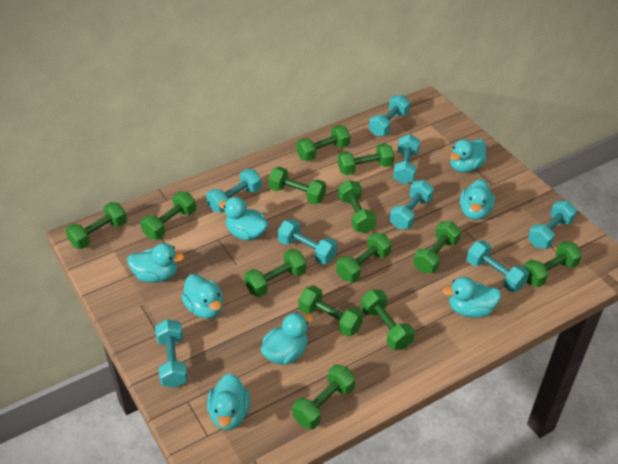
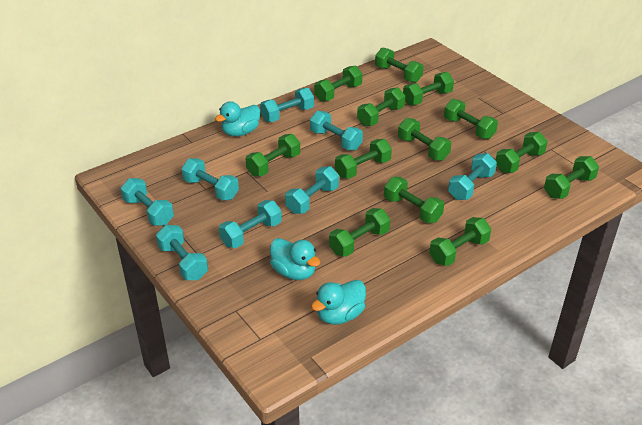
turquoise duck: 8 -> 3

